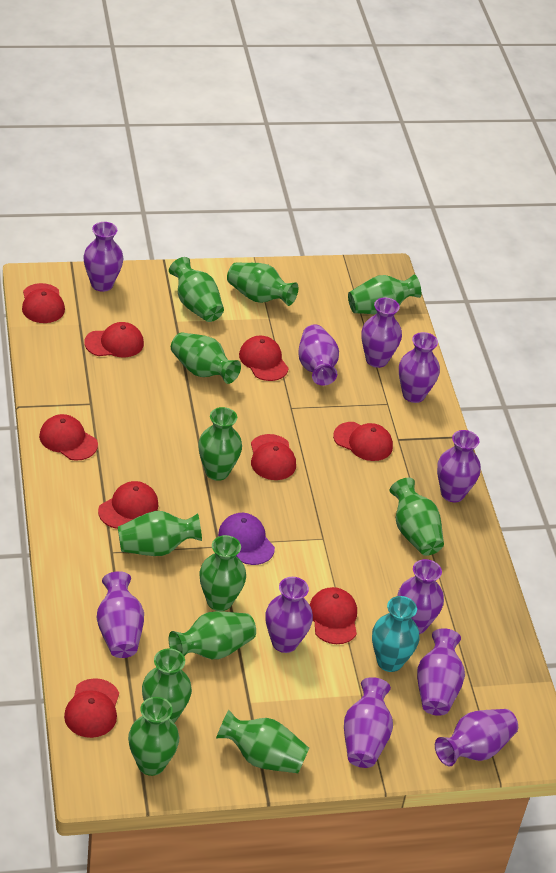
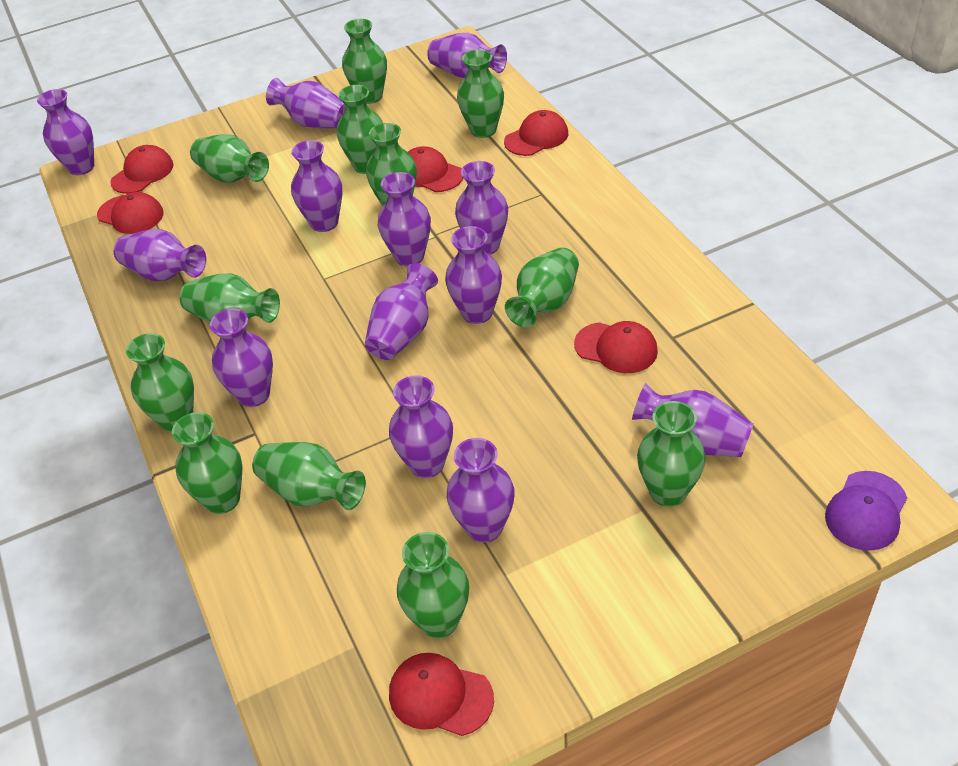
purple vase: 11 -> 13
red cap: 9 -> 6
turquoise vase: 1 -> 0

